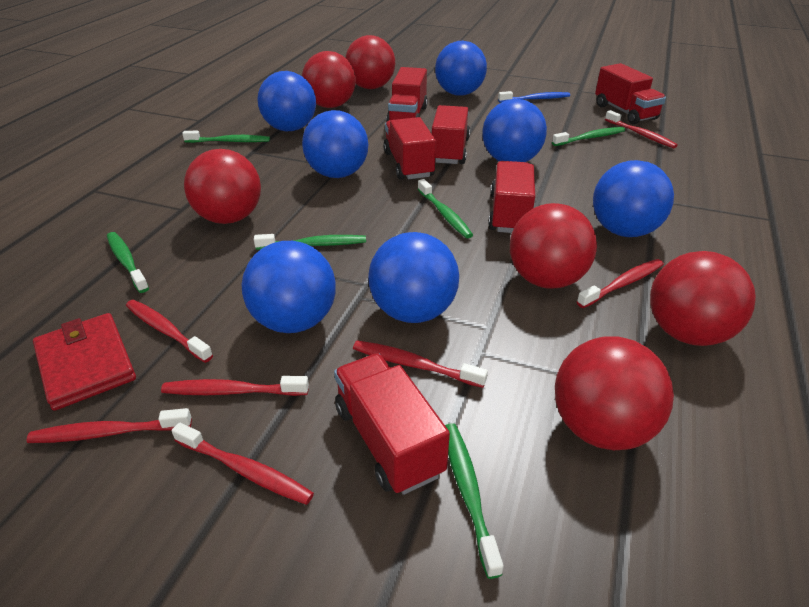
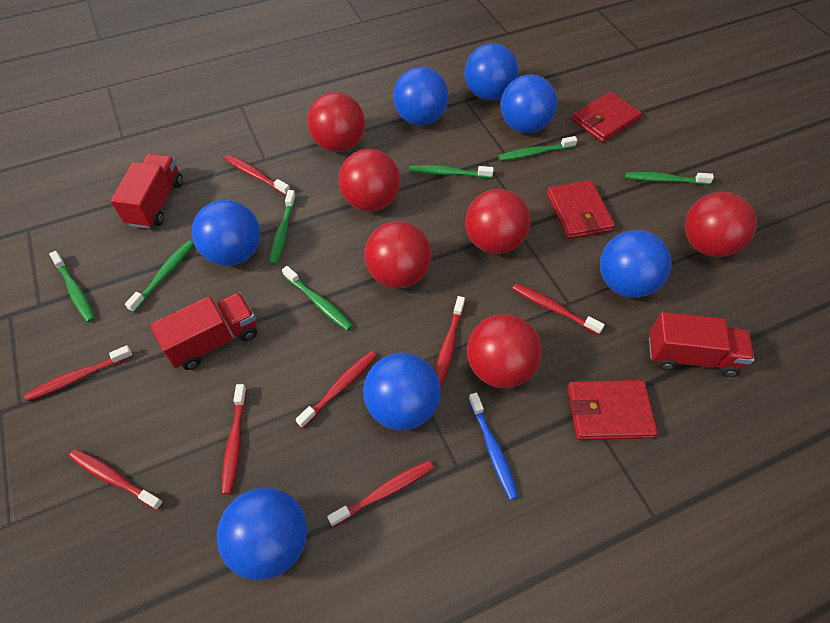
green toothbrush: 6 -> 7
red toothbrush: 7 -> 8
red truck: 6 -> 3
red wallet: 1 -> 3

